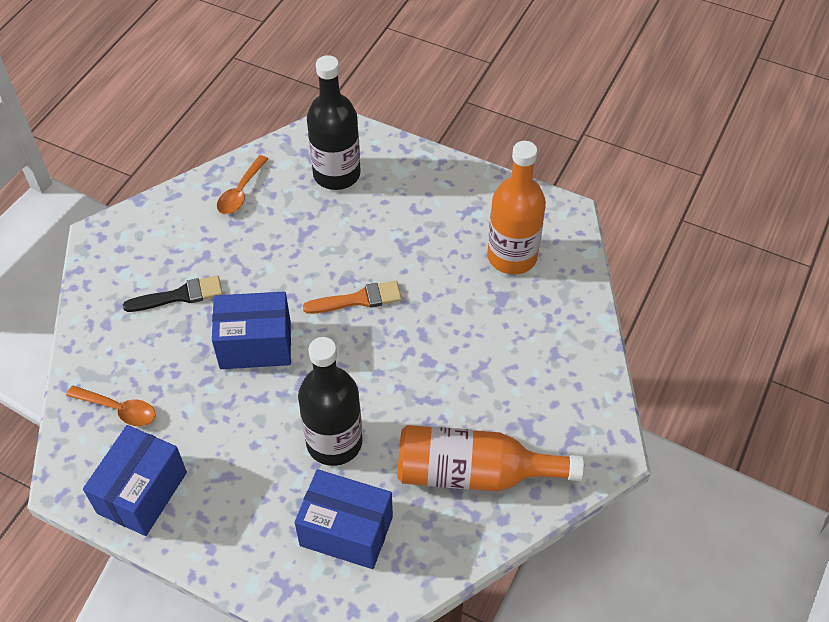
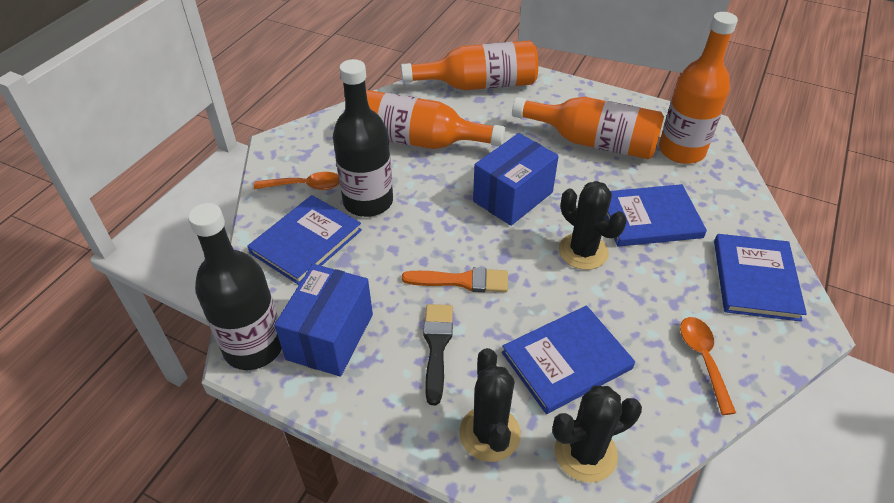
black cactus: 0 -> 3
blue book: 0 -> 4
blue box: 3 -> 2
orange bottle: 2 -> 4

